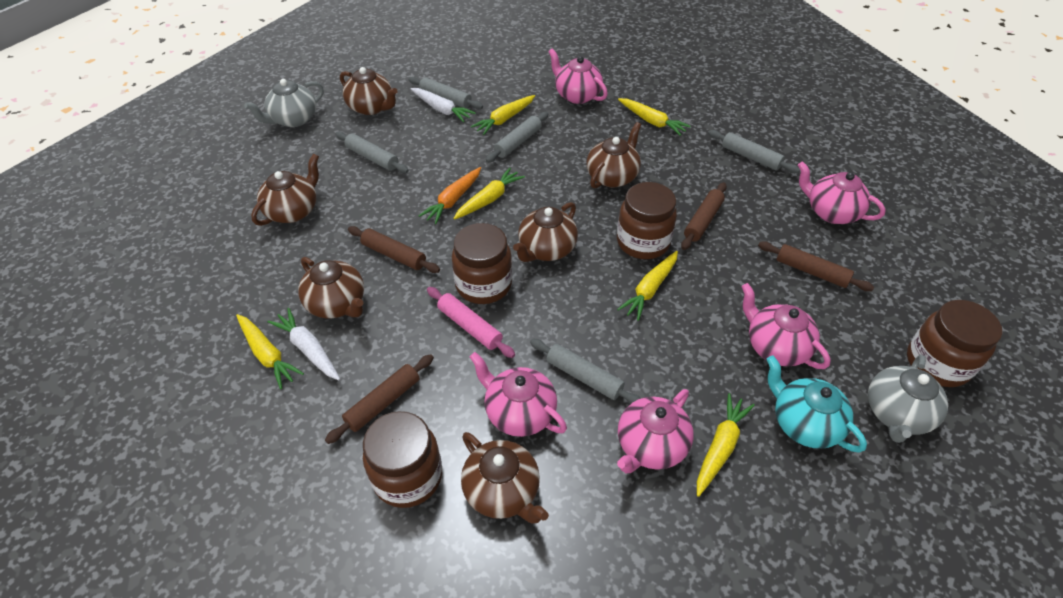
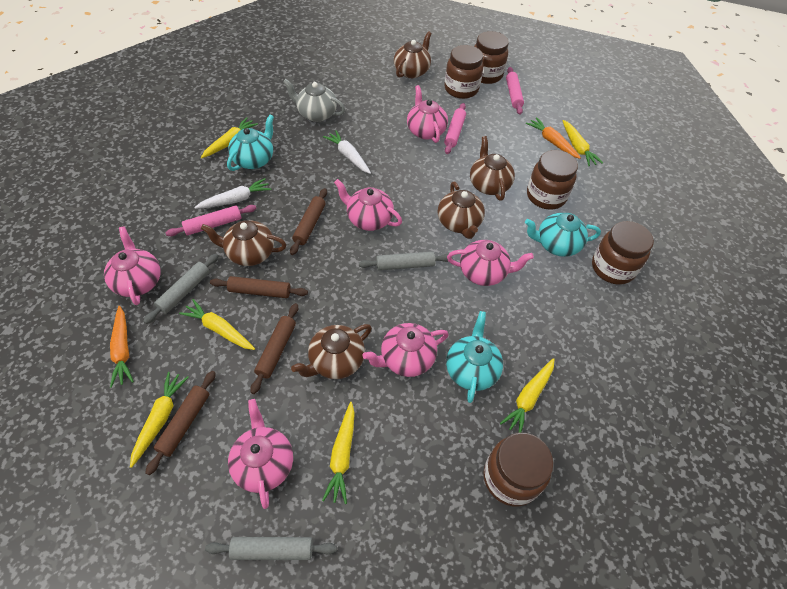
brown jar: 4 -> 5
brown teapot: 6 -> 5
grey rolling pin: 5 -> 3
grey teapot: 2 -> 1
orange carrot: 1 -> 2
pink rolling pin: 1 -> 3
pink teapot: 5 -> 6
turquoise teapot: 1 -> 3

